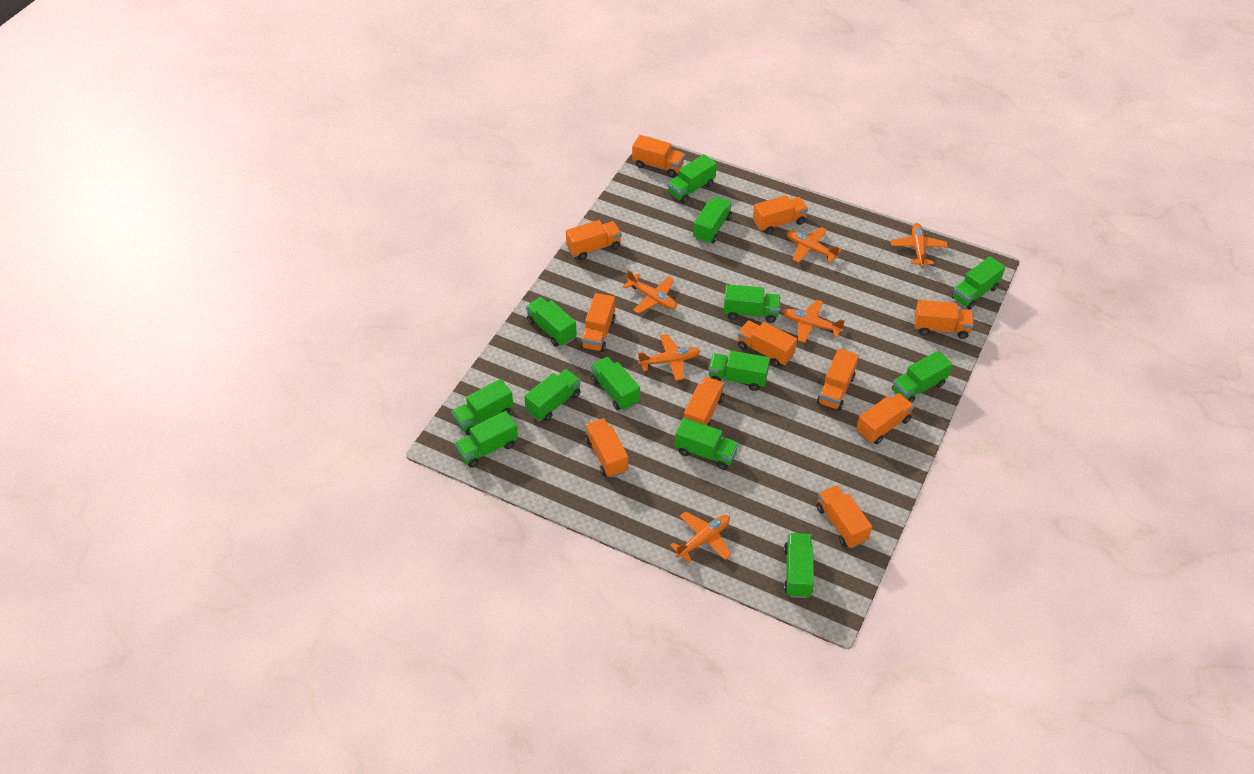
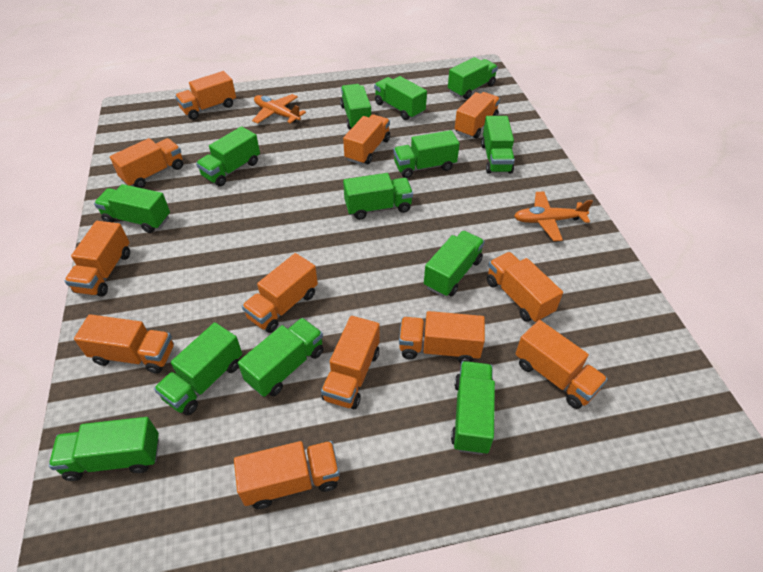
orange plane: 6 -> 2
orange truck: 11 -> 12

